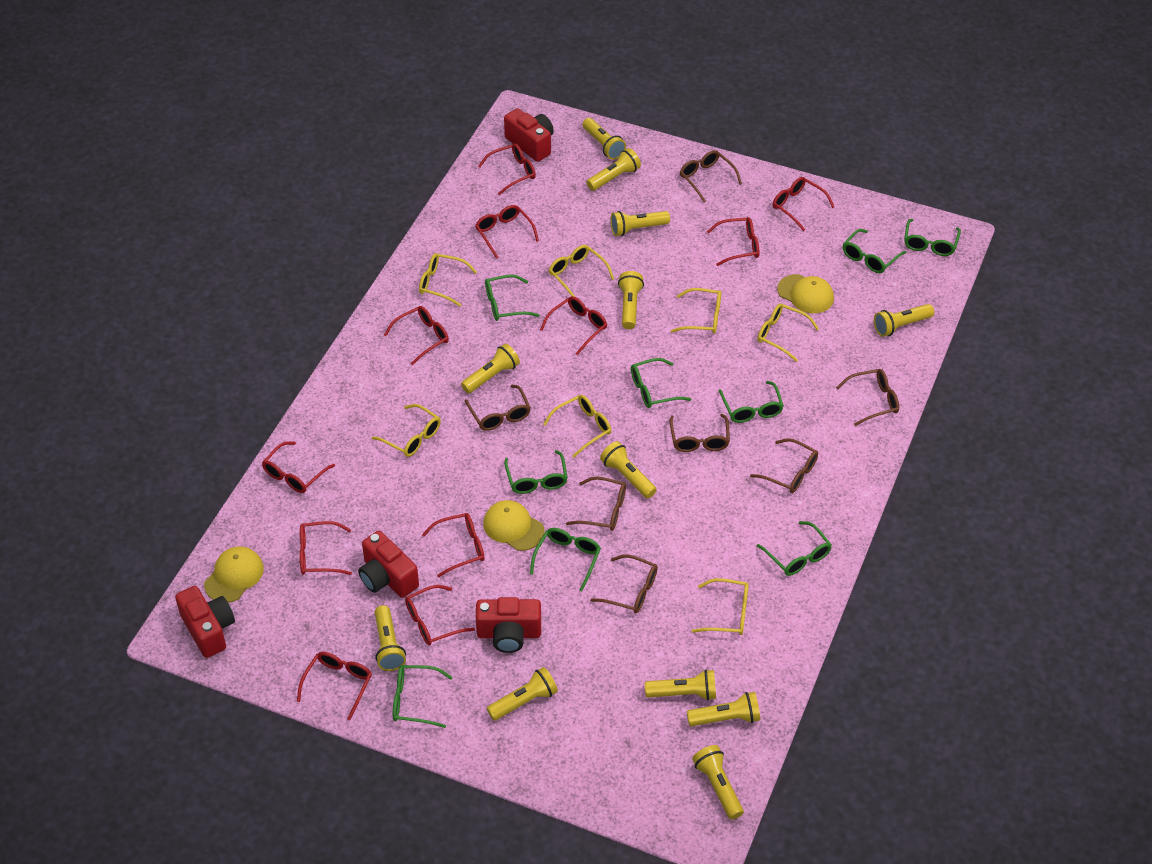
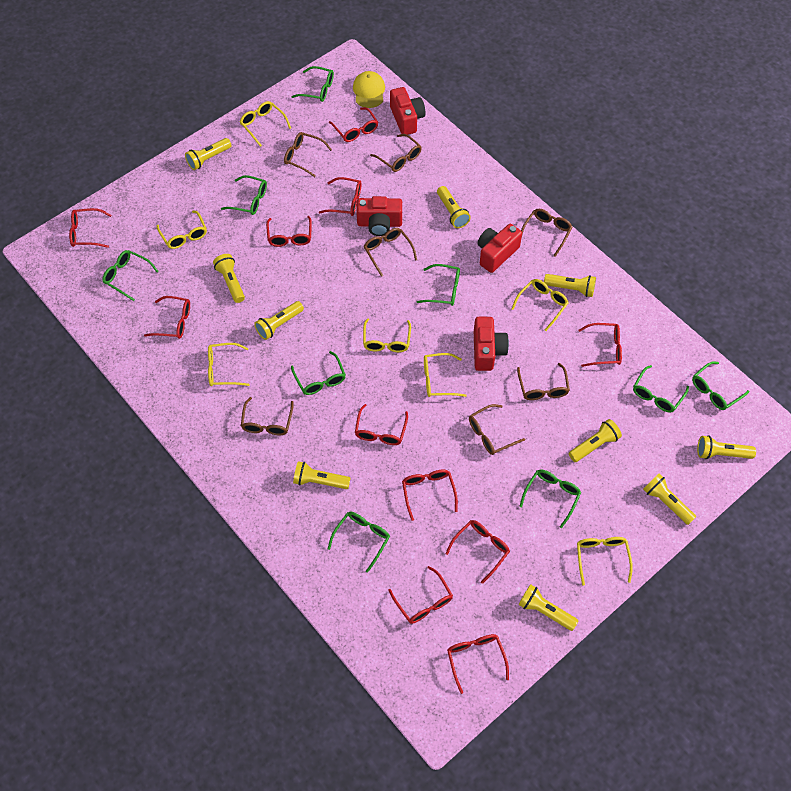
yellow cap: 3 -> 1
yellow flashlight: 12 -> 10

